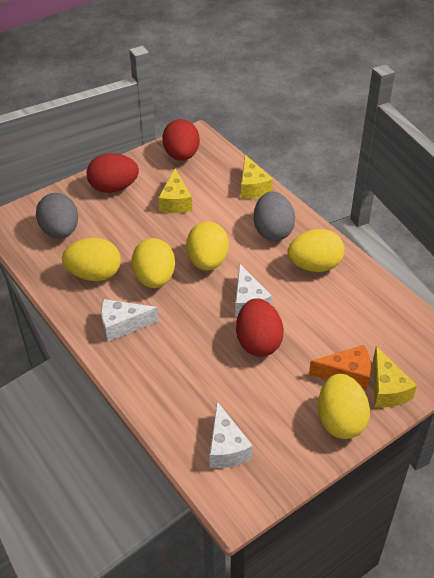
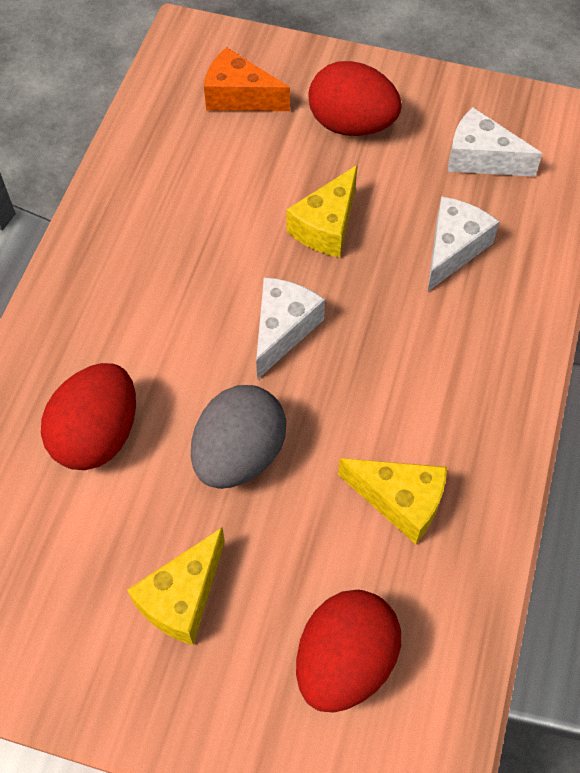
grey egg: 2 -> 1
yellow egg: 5 -> 0

